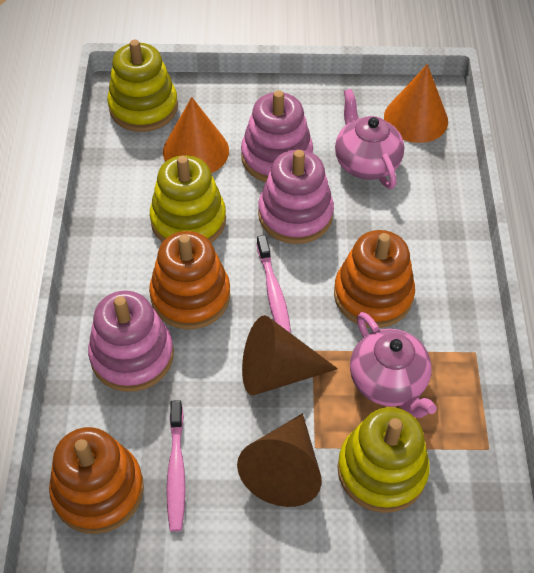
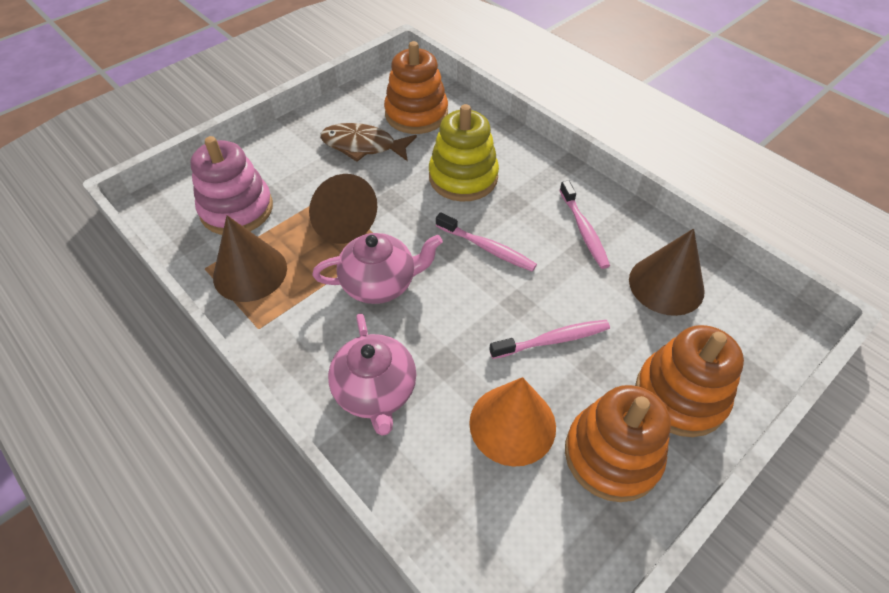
brown cone: 2 -> 3
brown fish: 0 -> 1
orange cone: 2 -> 1
pink stacking toy: 3 -> 1
pink toothbrush: 2 -> 3
yellow stacking toy: 3 -> 1

